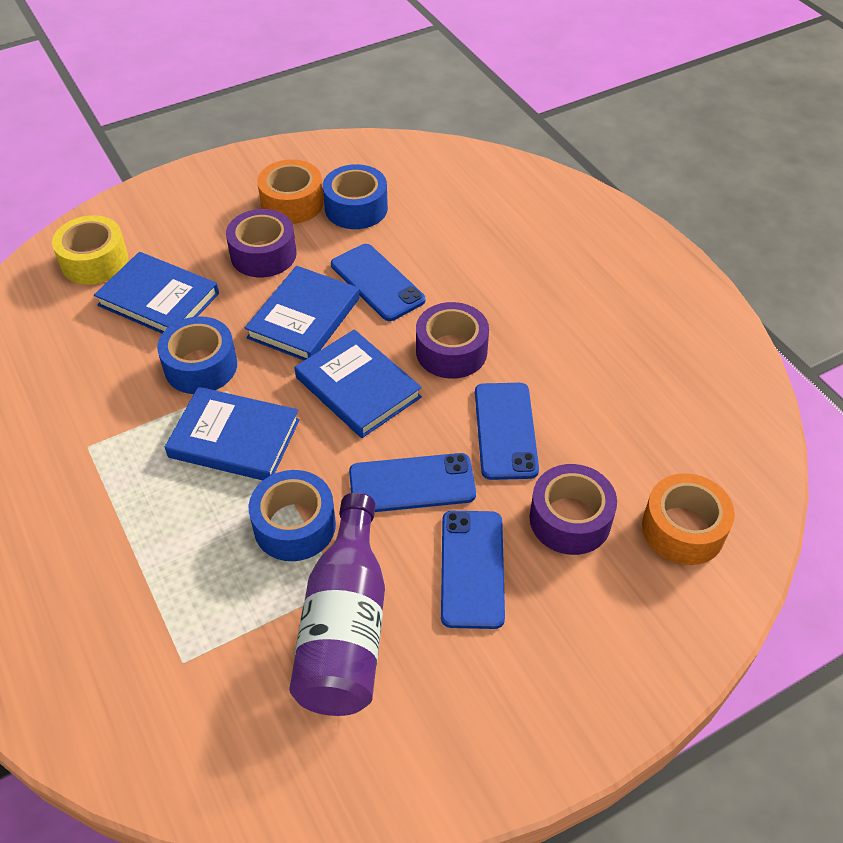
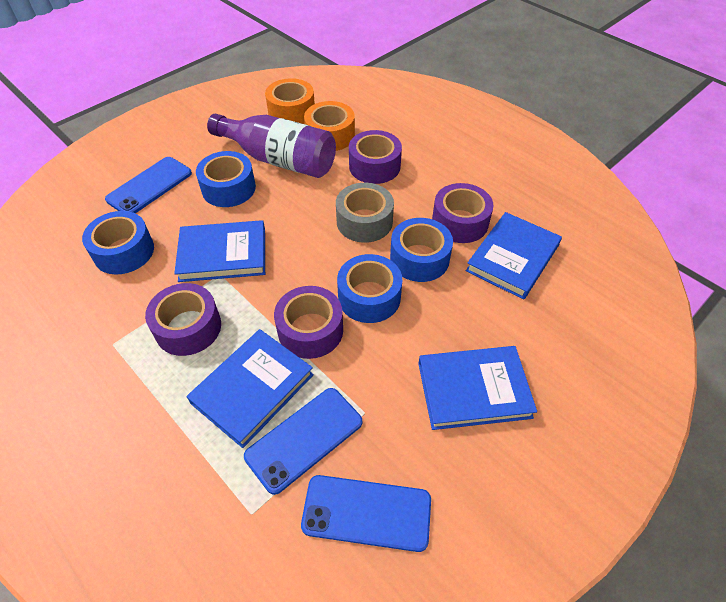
blue phone: 4 -> 3
blue tape: 3 -> 4
grey tape: 0 -> 1
purple tape: 3 -> 4
yellow tape: 1 -> 0

